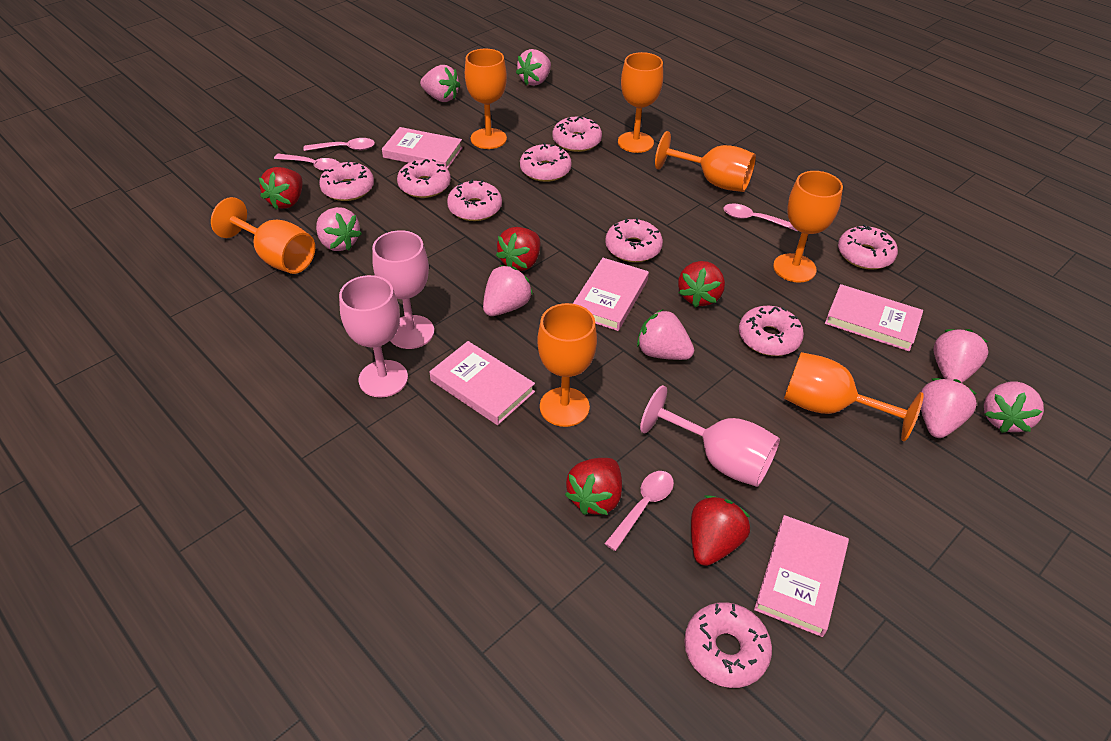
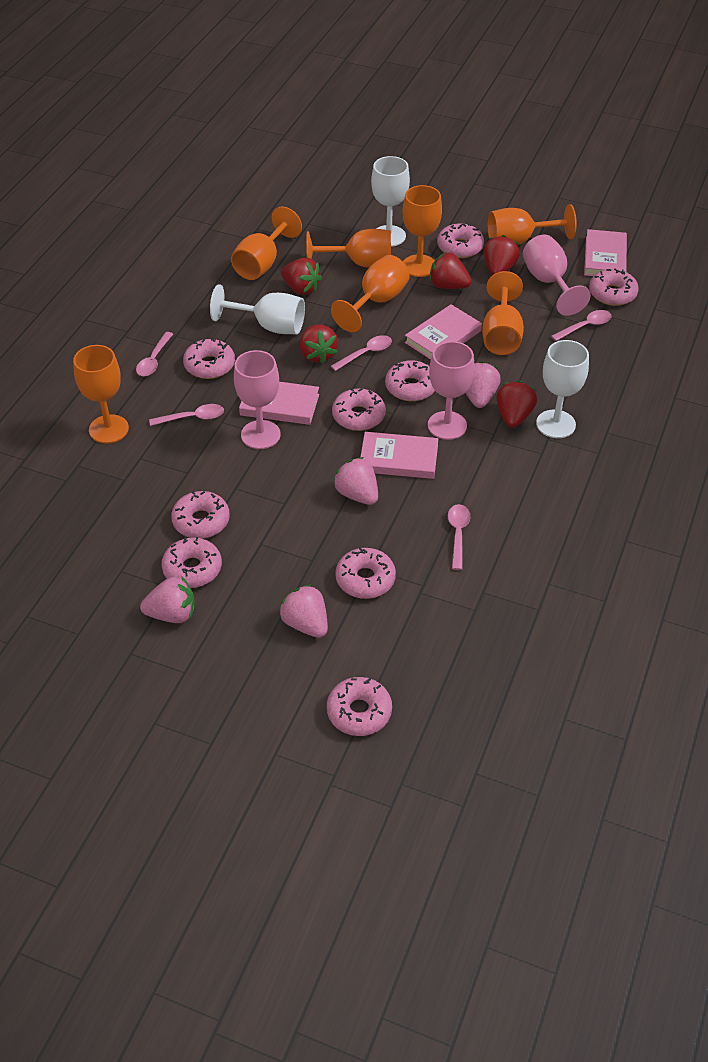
pink book: 5 -> 4
pink spoon: 4 -> 5
pink strawberry: 8 -> 4
white goblet: 0 -> 3

